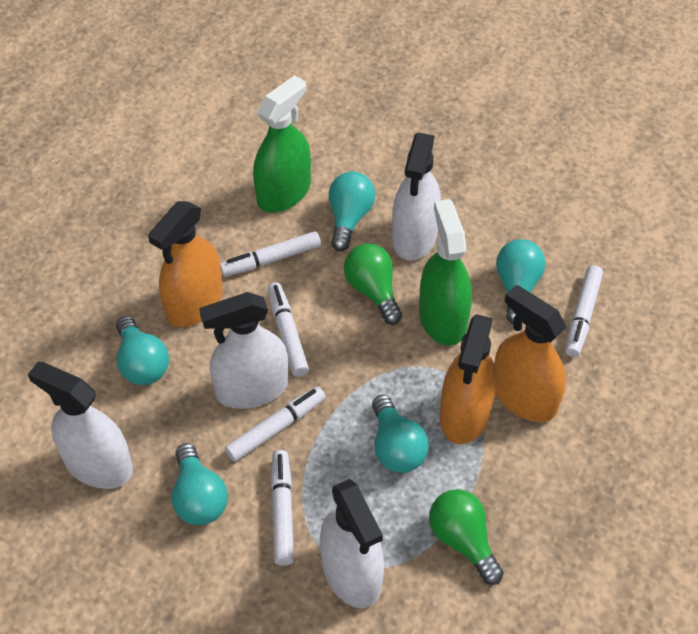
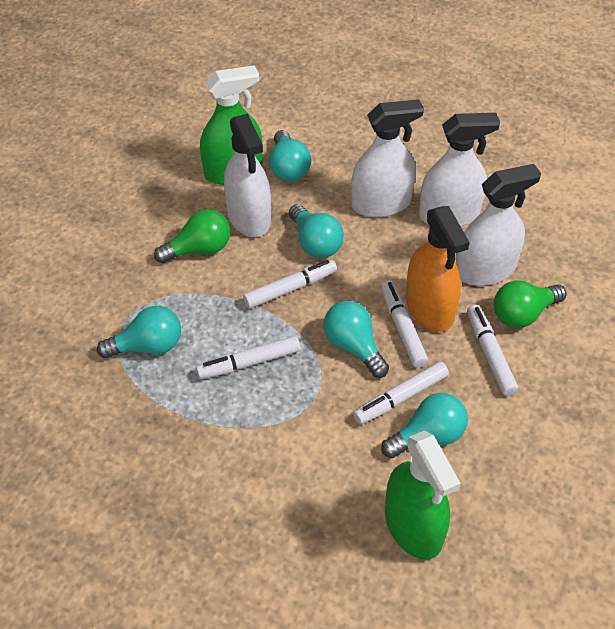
orange spray bottle: 3 -> 1

